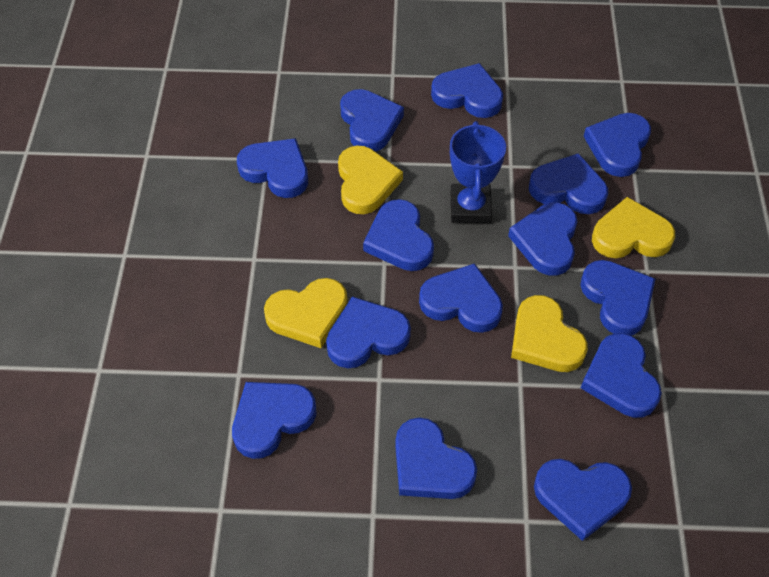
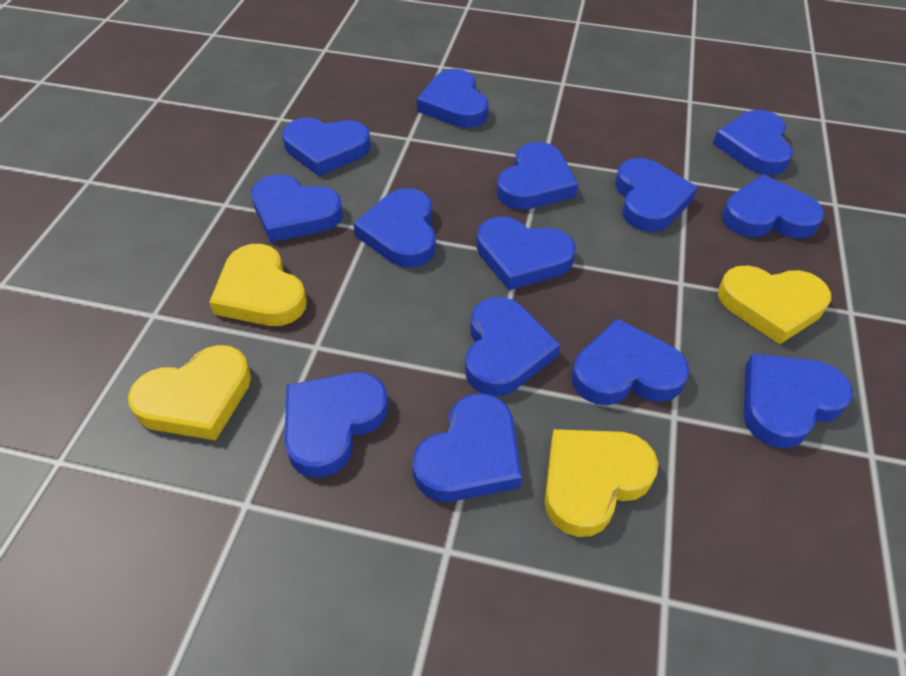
blue trophy: 1 -> 0

